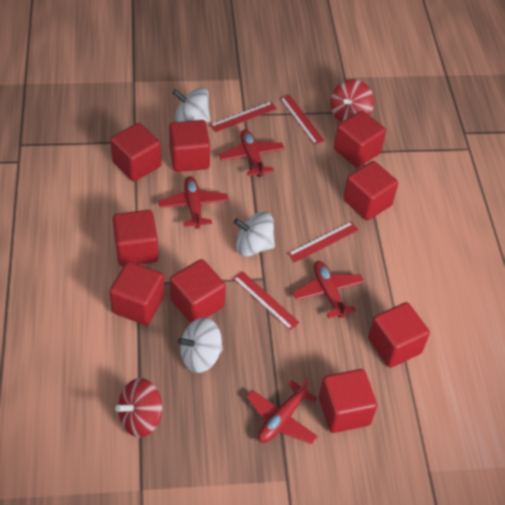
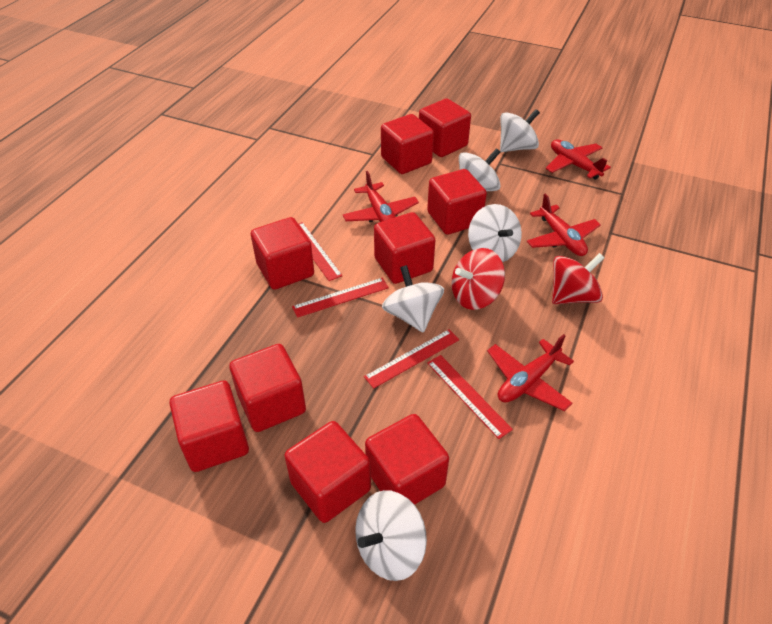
white spinning top: 3 -> 5

